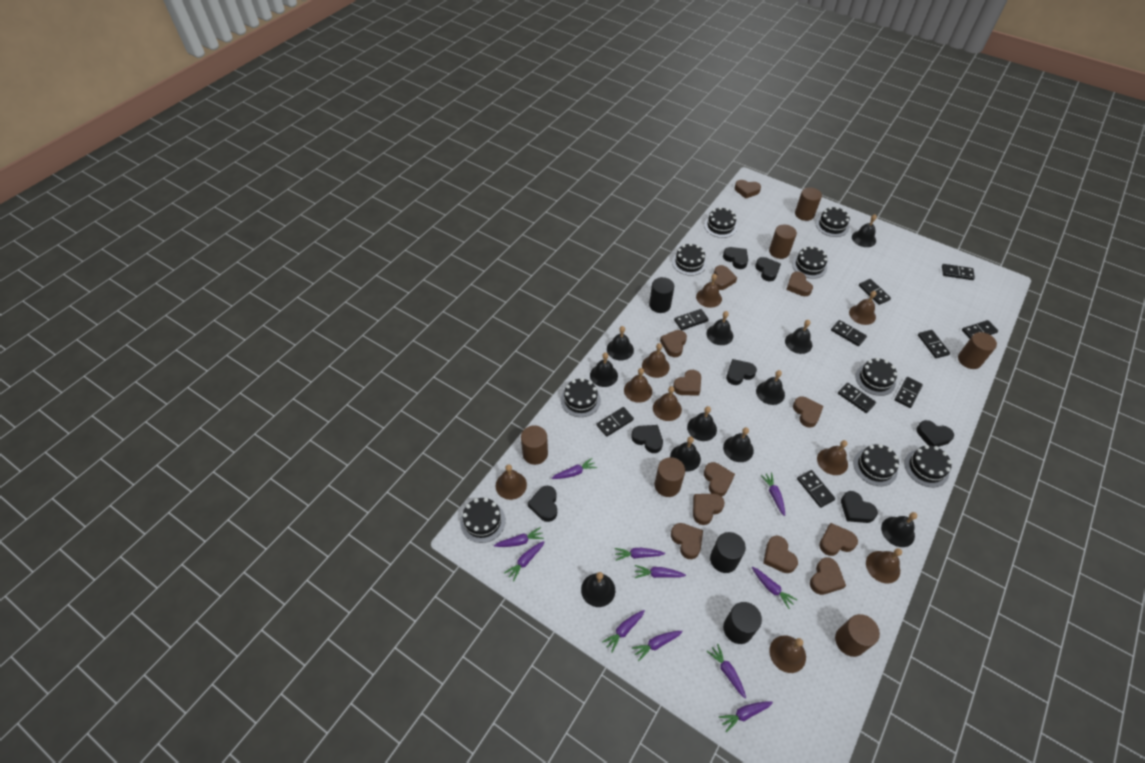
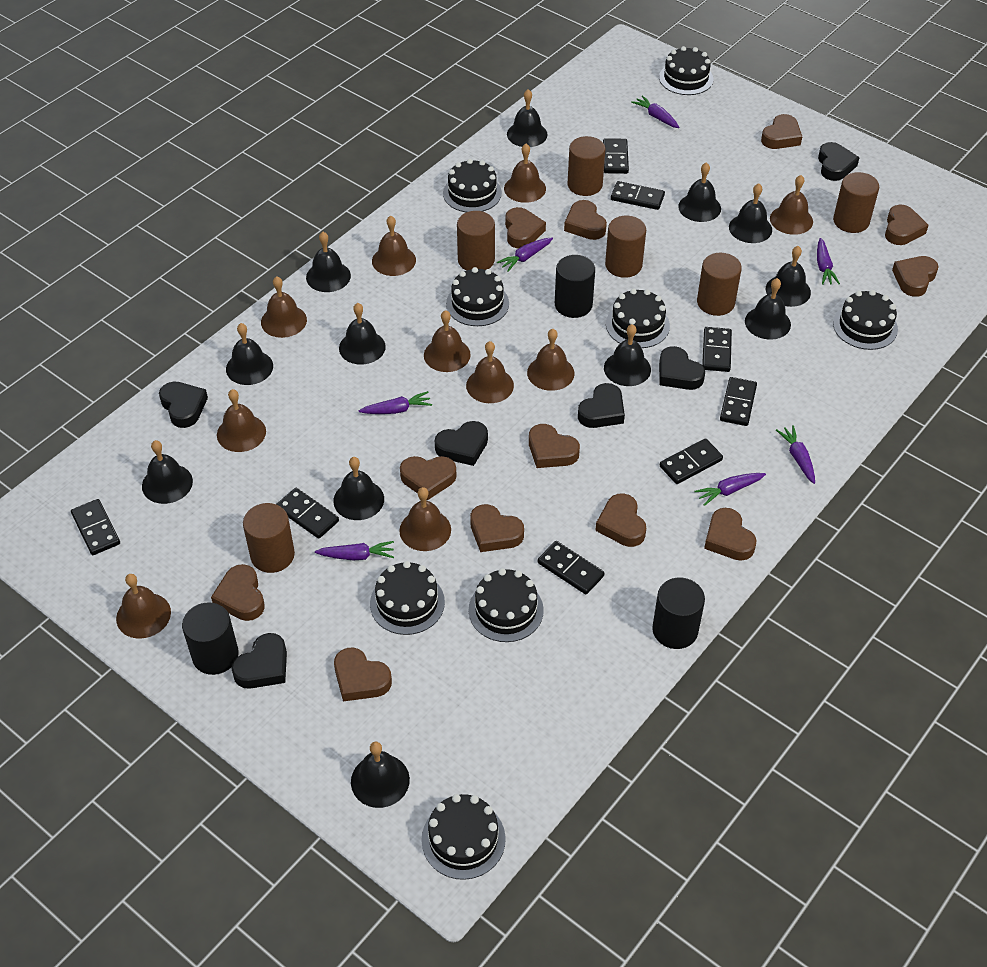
black bell: 11 -> 12
black cake: 9 -> 8
black domino: 10 -> 8
black heart: 7 -> 6
brown bell: 9 -> 10
purple carrot: 11 -> 7

